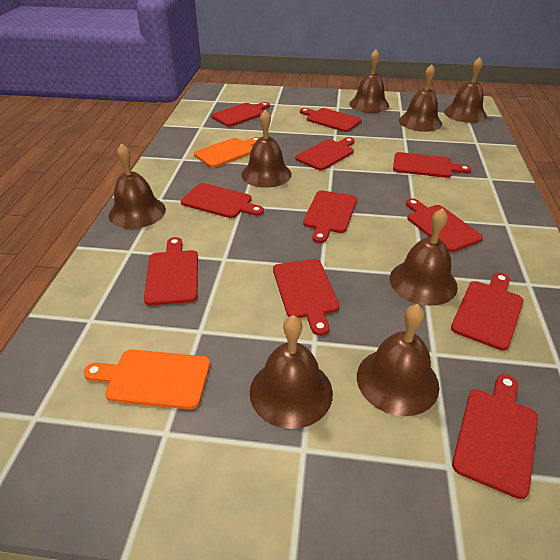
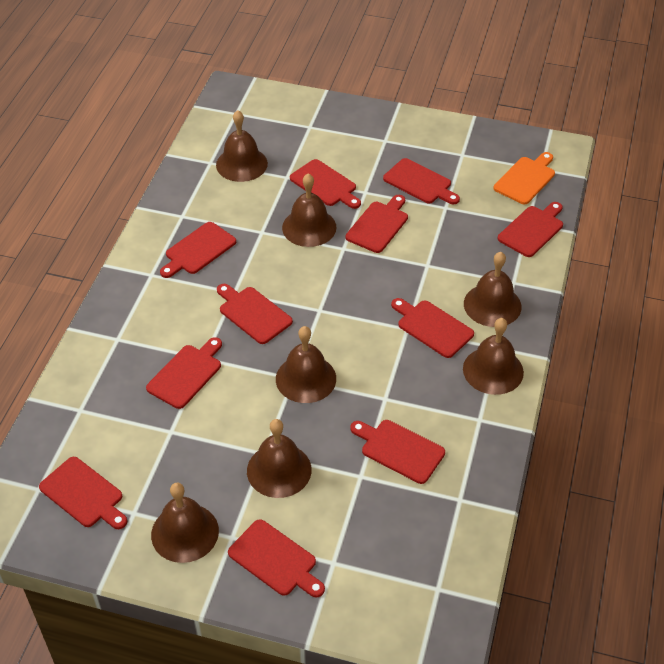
brown bell: 8 -> 7
orange cutting board: 2 -> 1

